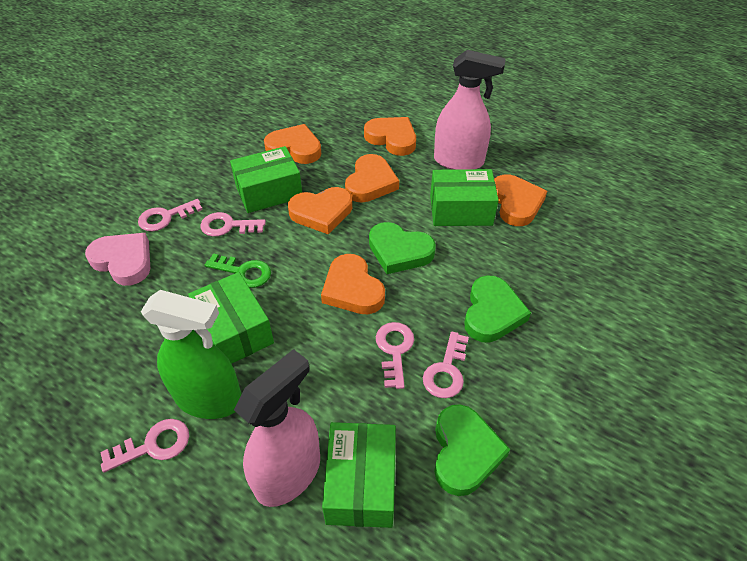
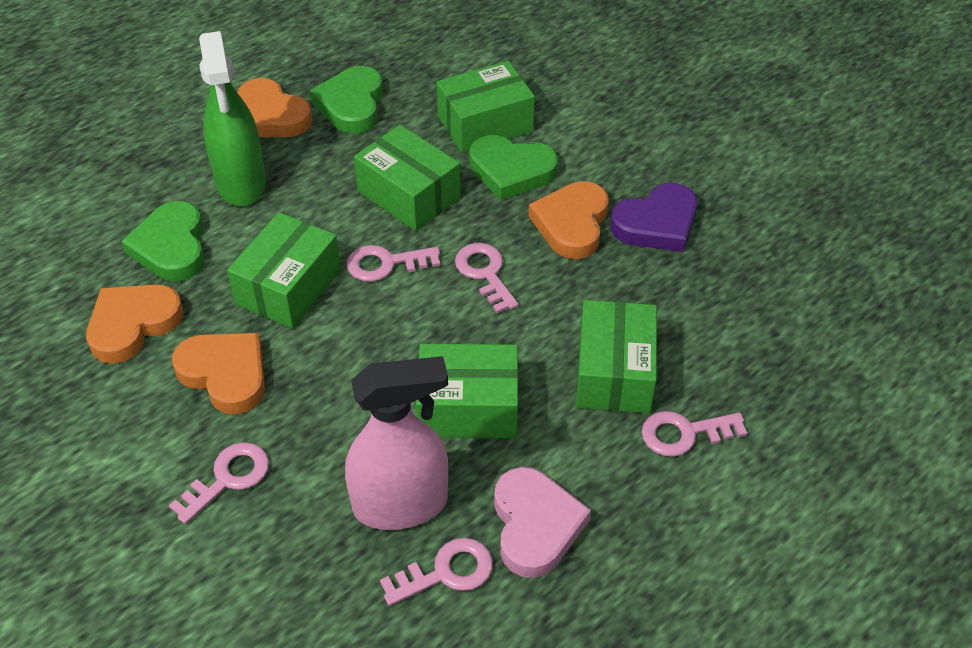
green box: 4 -> 5
green key: 1 -> 0
orange heart: 6 -> 4
pink spray bottle: 2 -> 1
purple heart: 0 -> 1

